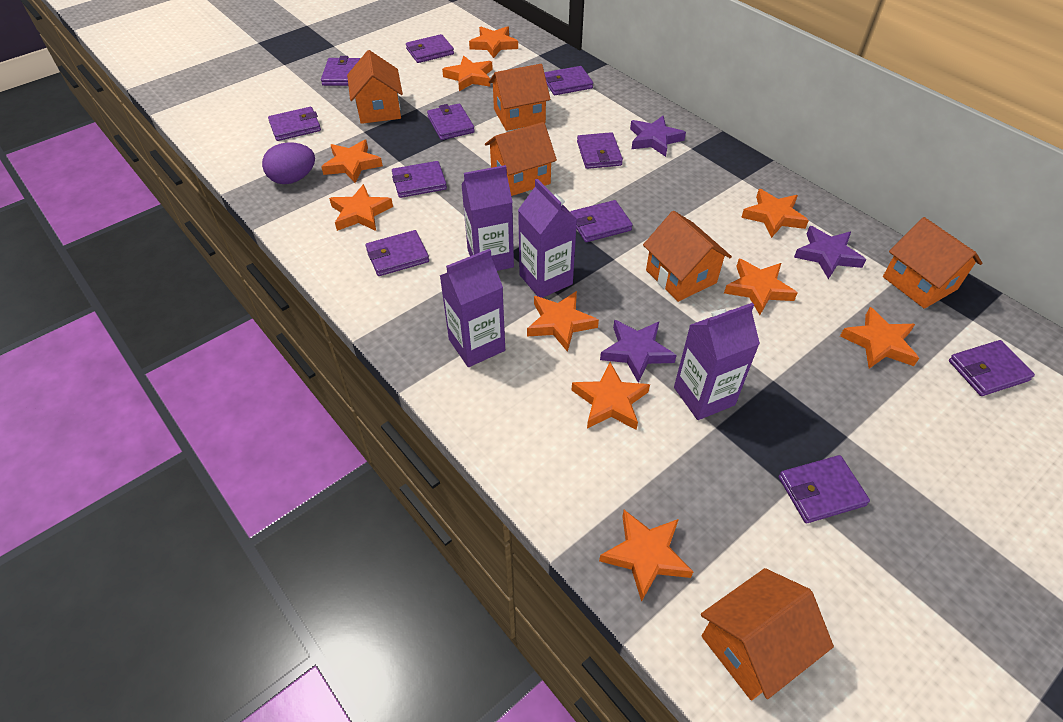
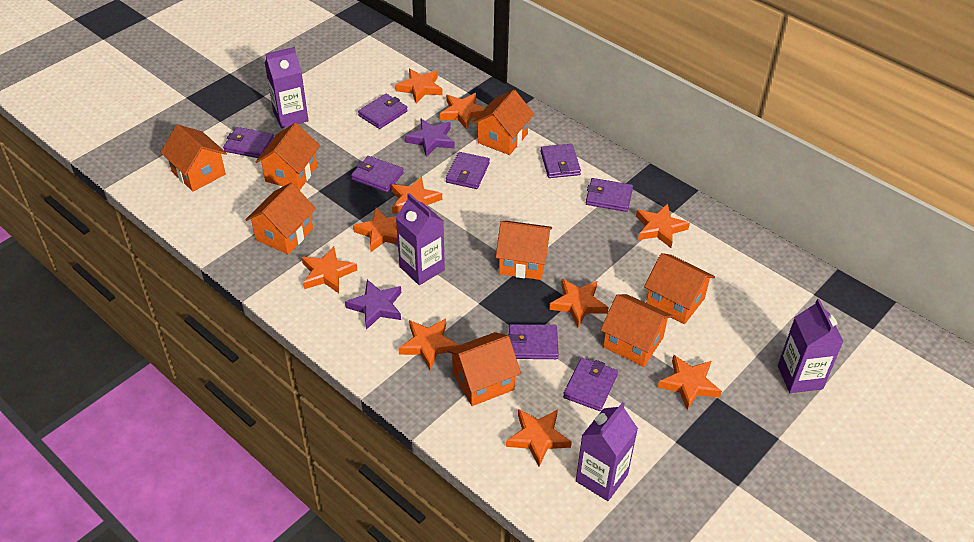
orange house: 6 -> 8
purple egg: 1 -> 0
purple star: 3 -> 2
purple wallet: 11 -> 8

